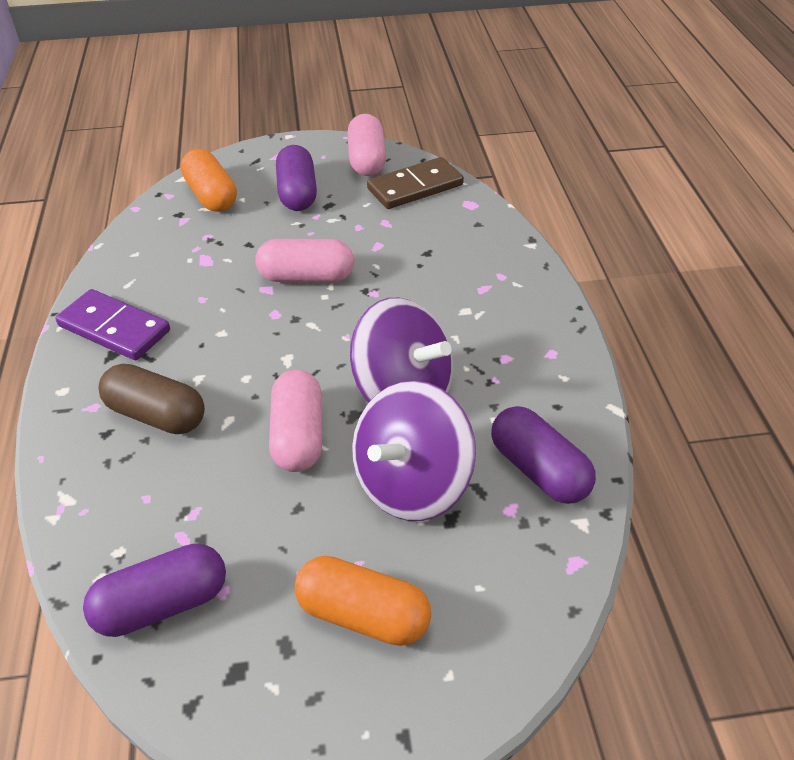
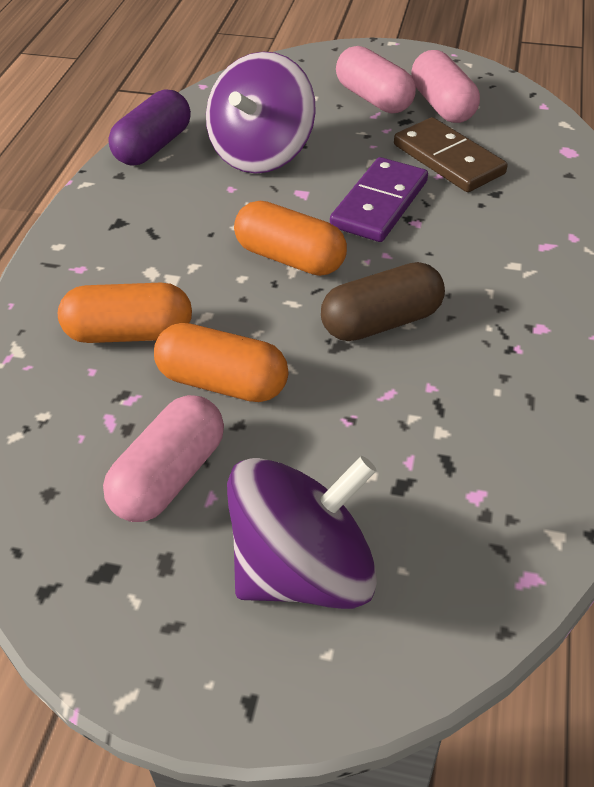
orange capsule: 2 -> 3
purple capsule: 3 -> 1

